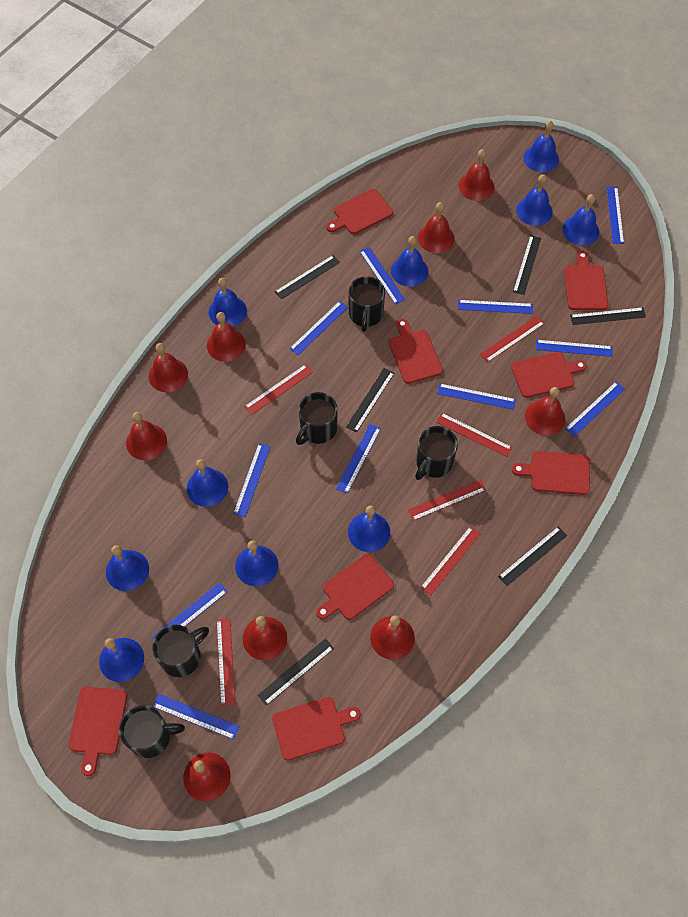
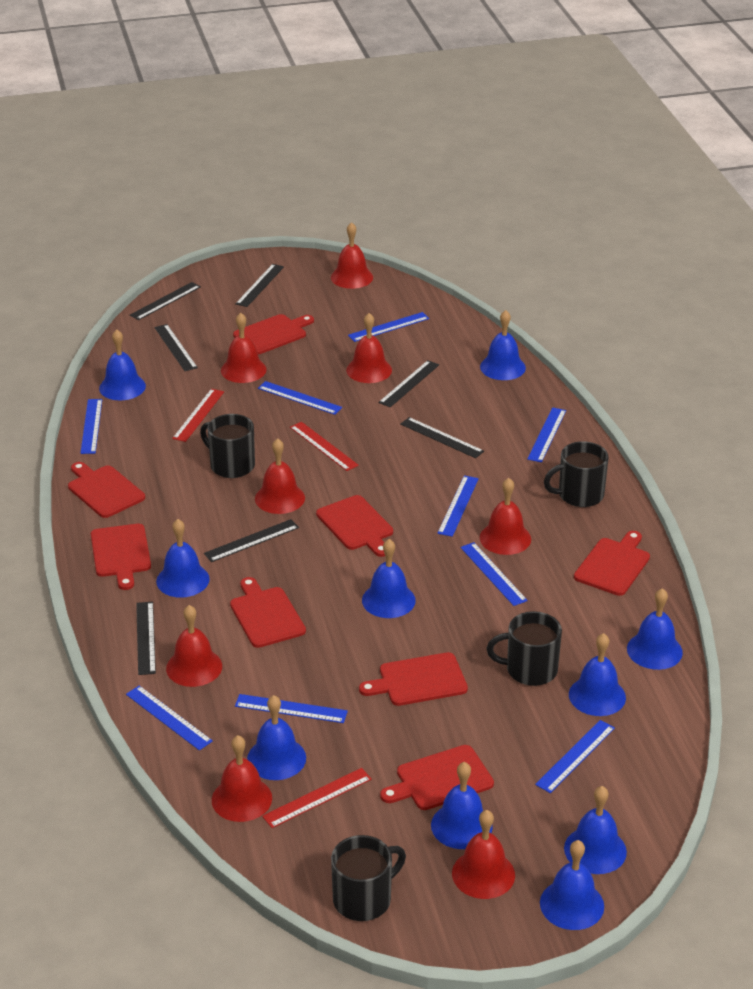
black mug: 5 -> 4
black ruler: 6 -> 7
blue ruler: 11 -> 9
red bell: 9 -> 8
red ruler: 6 -> 3

